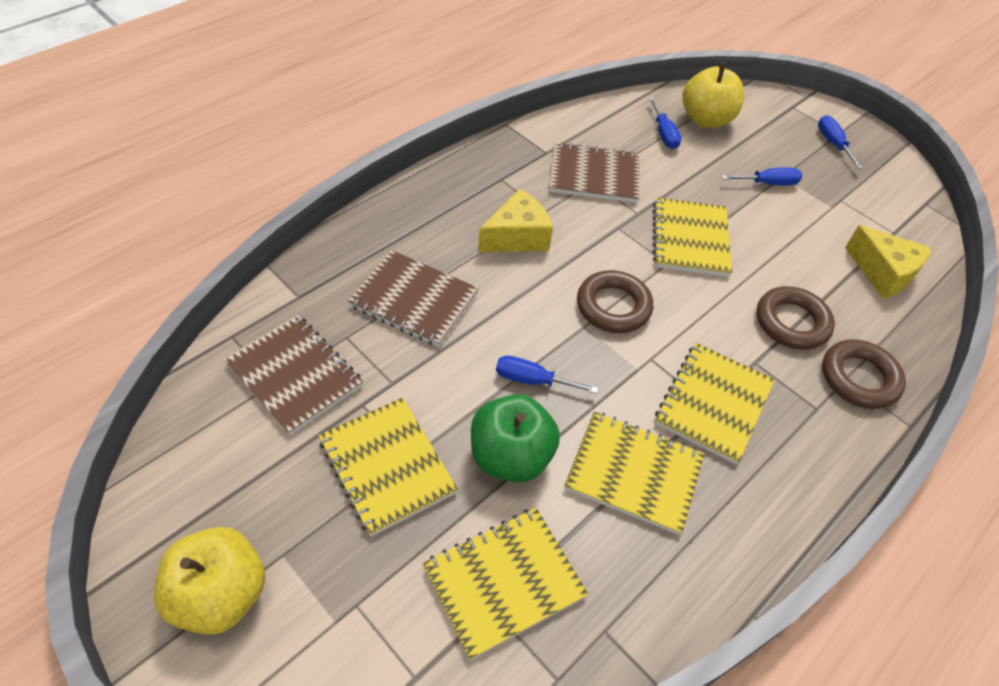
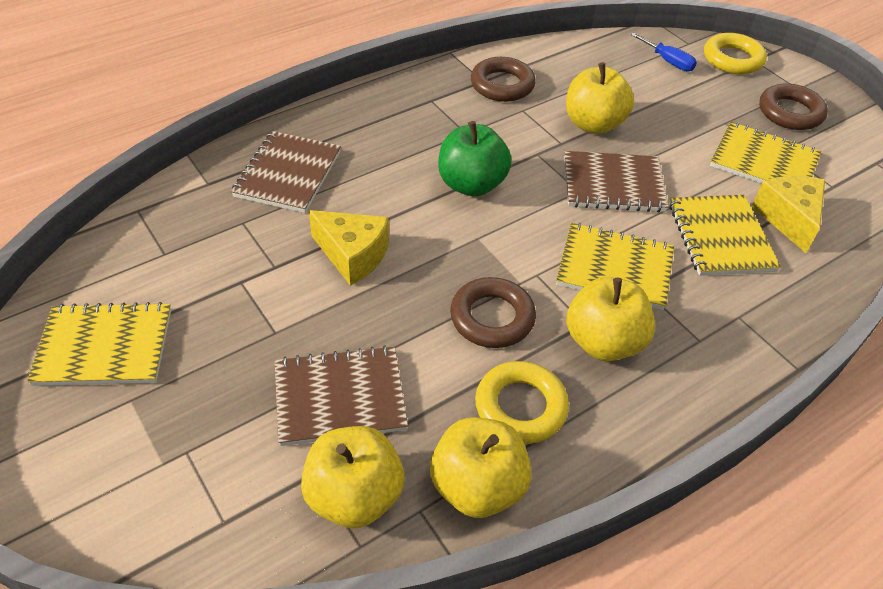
blue screwdriver: 4 -> 1
yellow apple: 2 -> 4
yellow notebook: 5 -> 4
yellow ring: 0 -> 2

